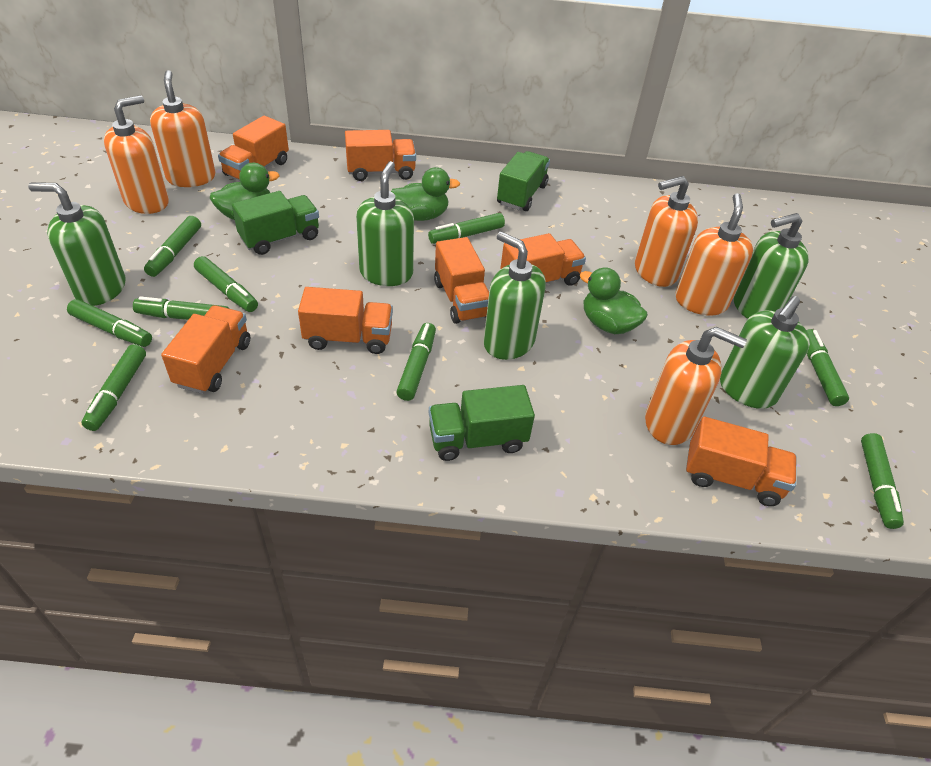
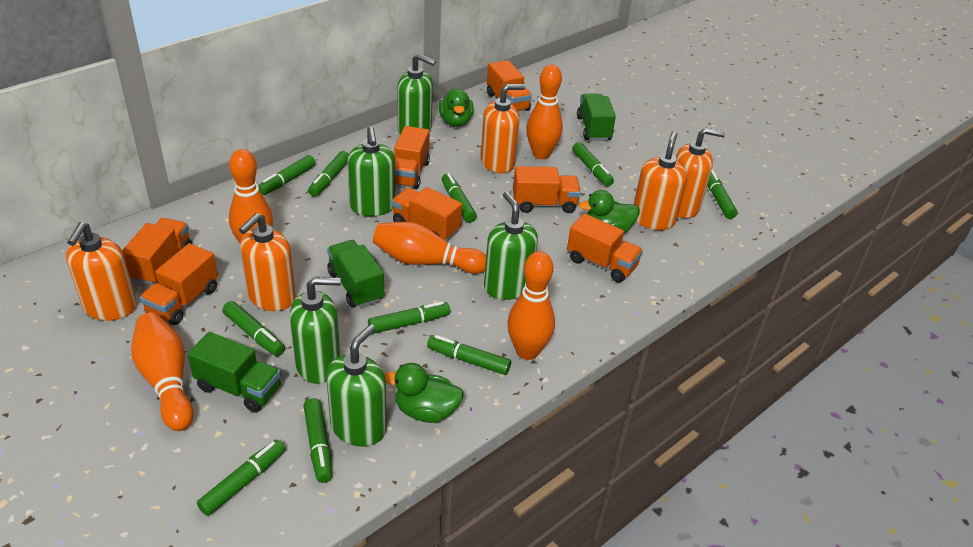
green marker: 9 -> 10
orange bowling pin: 0 -> 5

